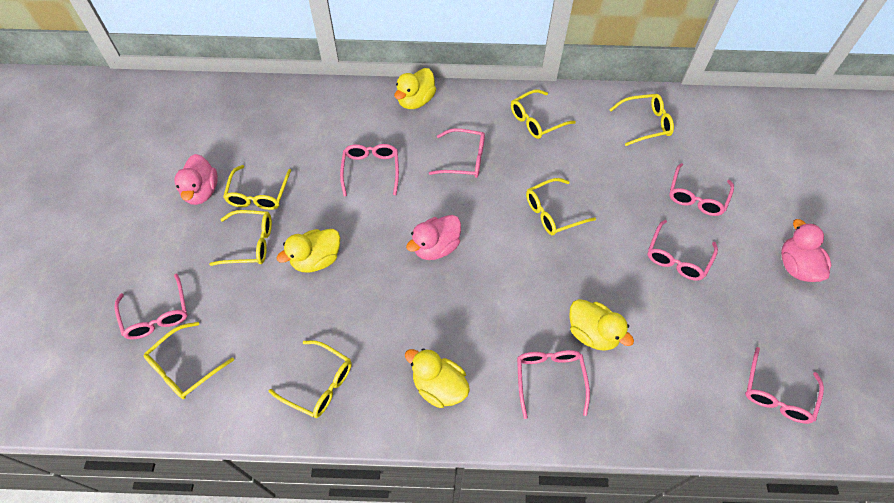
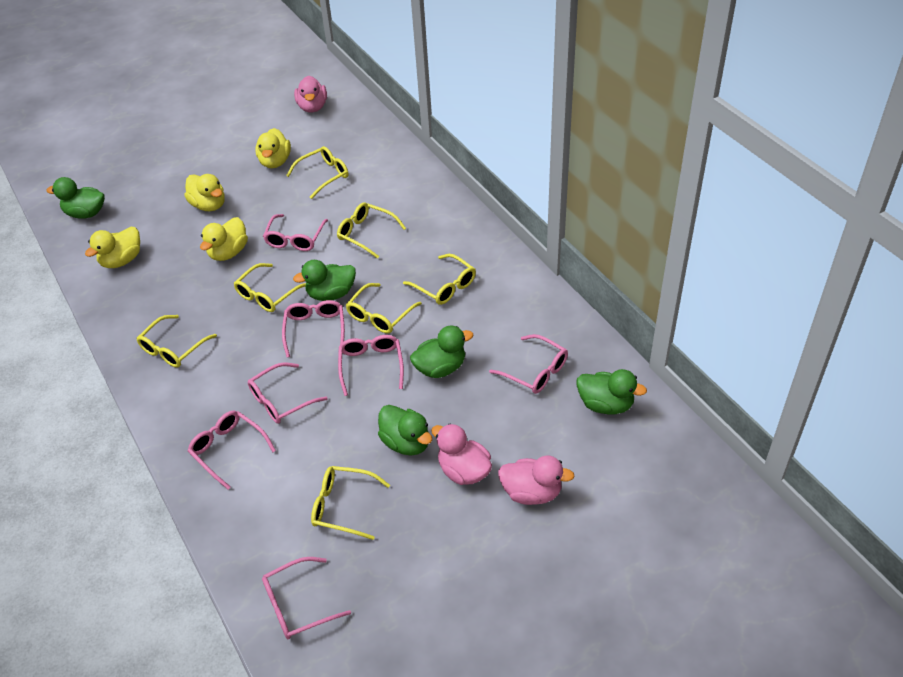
green duck: 0 -> 5

